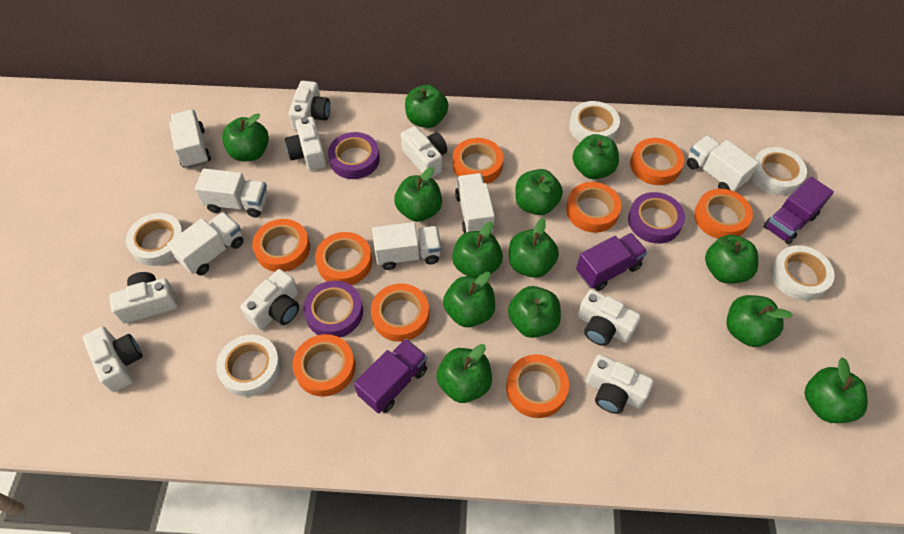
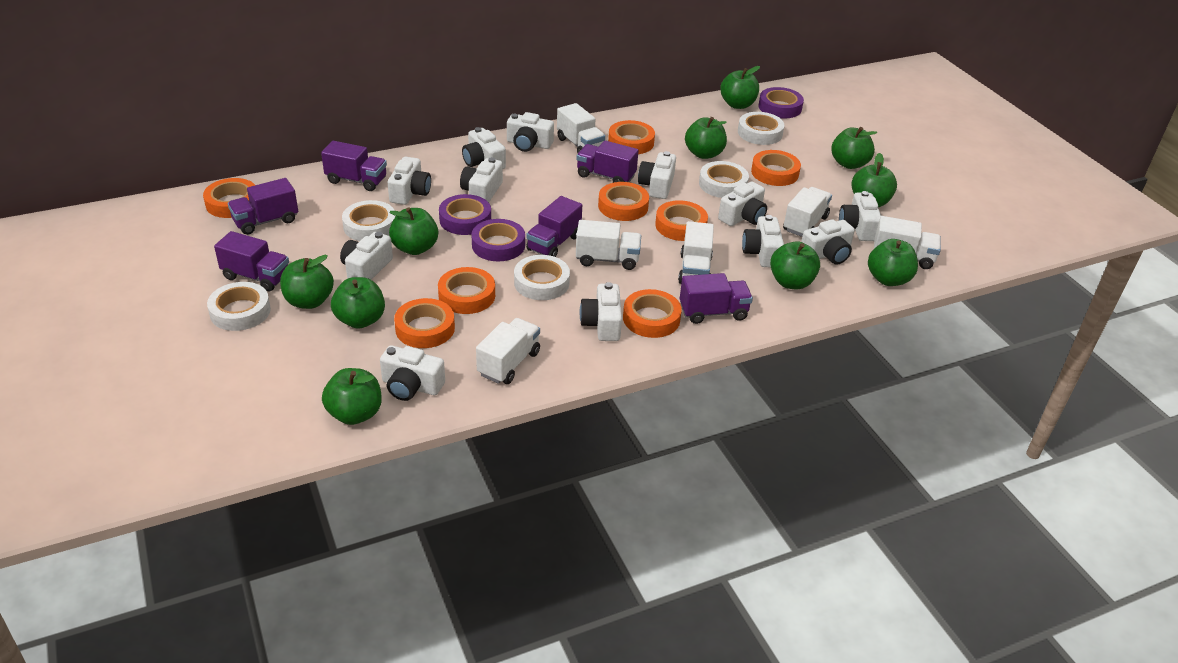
green apple: 13 -> 10
orange tape: 9 -> 8
purple truck: 3 -> 6
white camera: 8 -> 12

